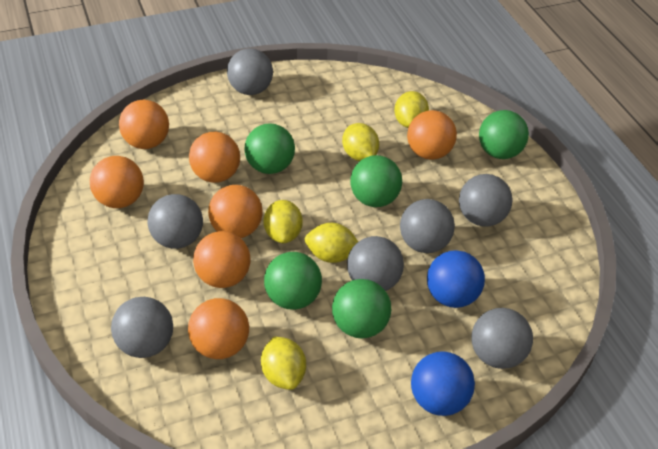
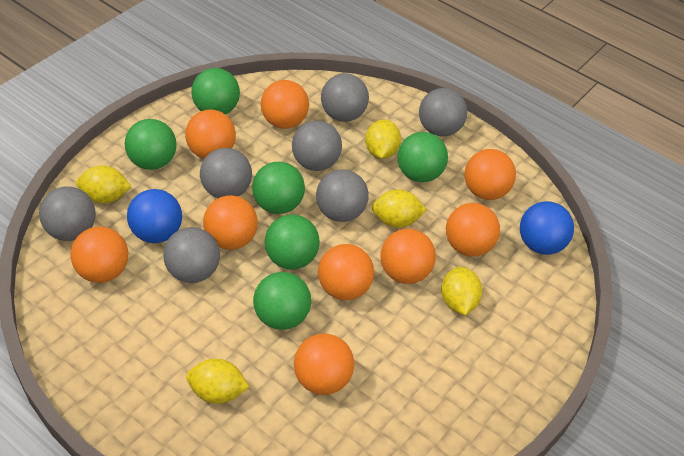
green ball: 5 -> 6
orange ball: 7 -> 9

